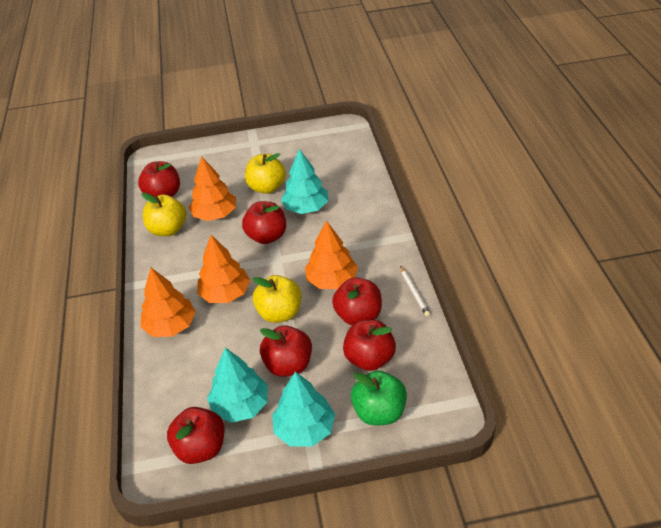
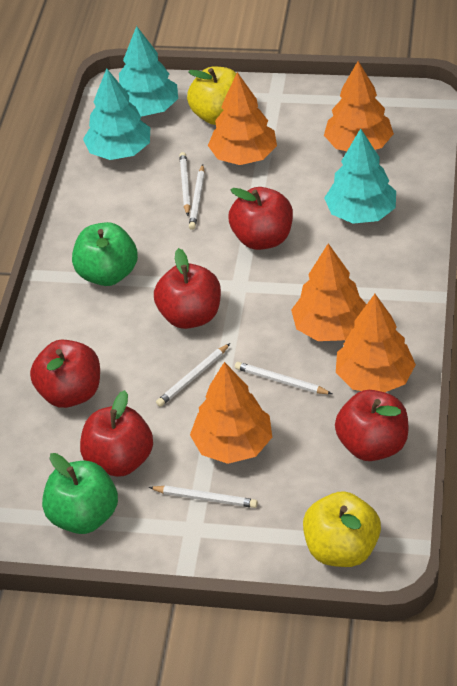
green apple: 1 -> 2
orange tree: 4 -> 5
red apple: 6 -> 5
white pencil: 1 -> 5
yellow apple: 3 -> 2

